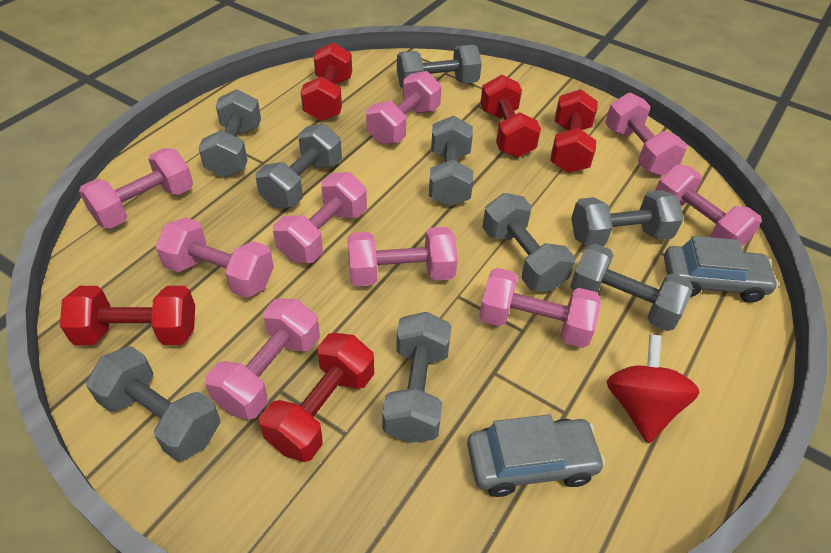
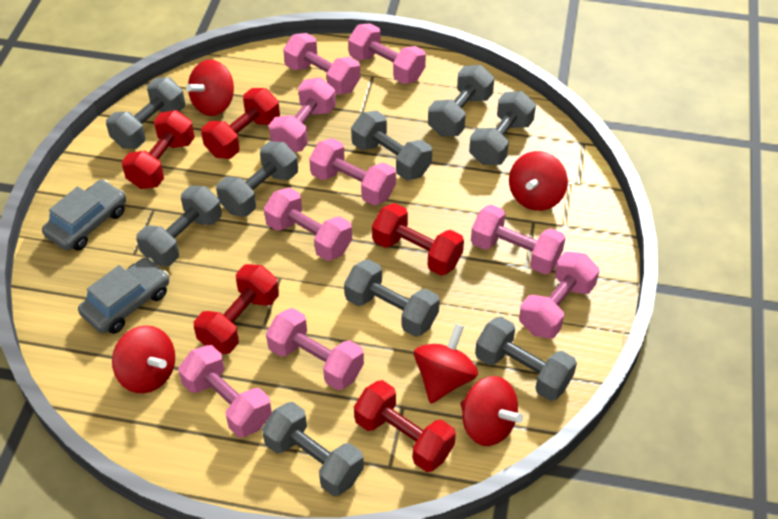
red spinning top: 1 -> 5

